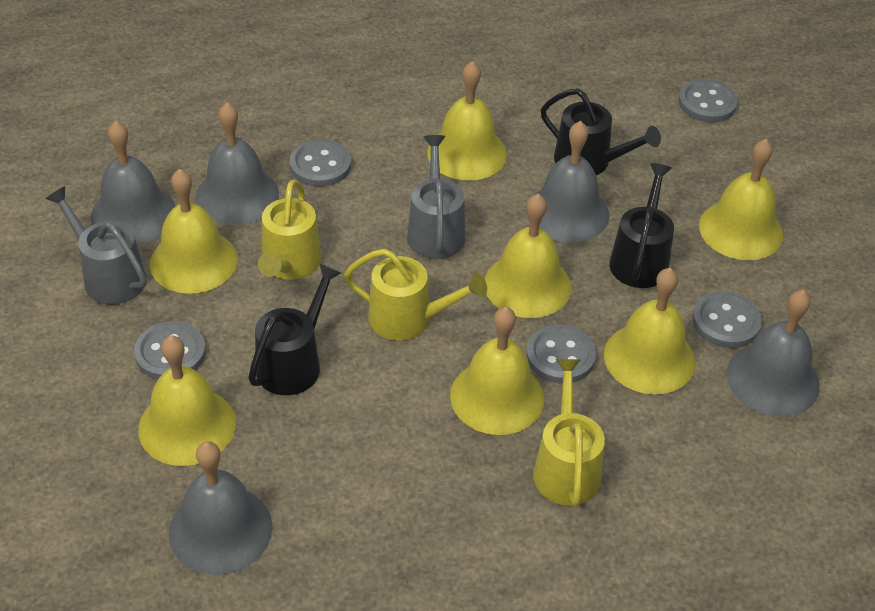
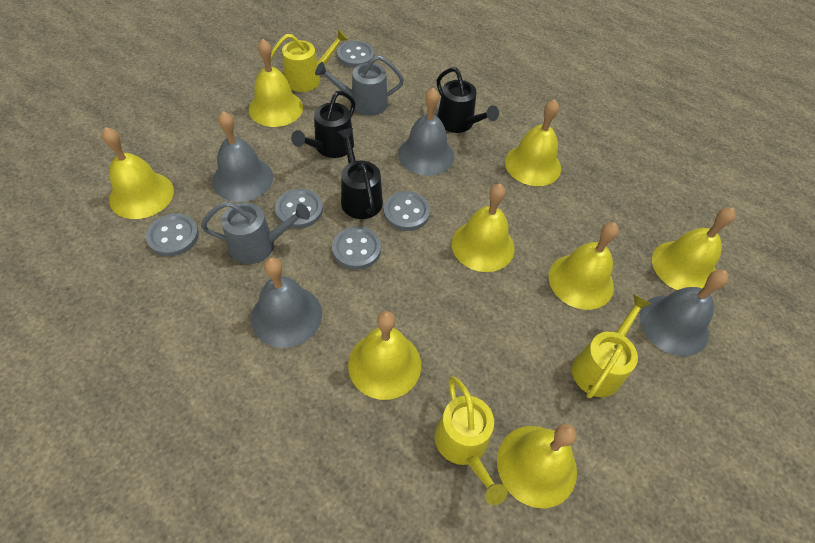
grey bell: 5 -> 4
yellow bell: 7 -> 8

